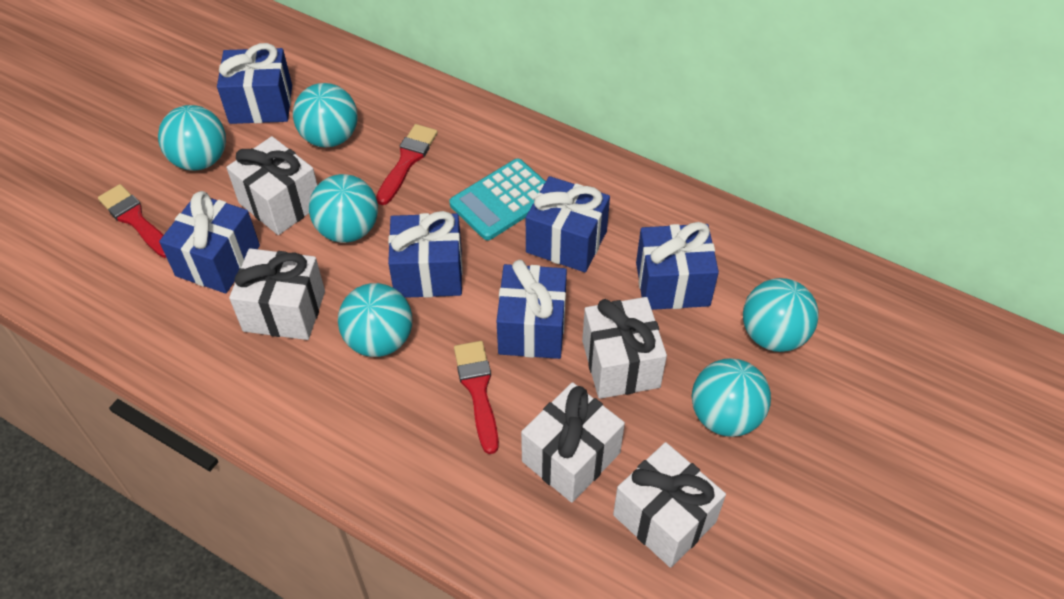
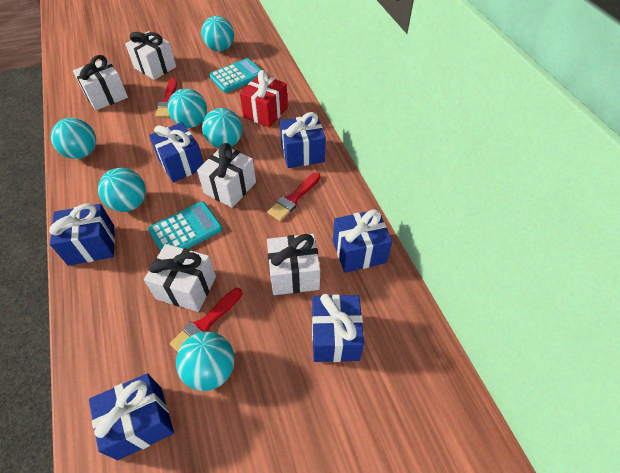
red gift: 0 -> 1
turquoise calculator: 1 -> 2

